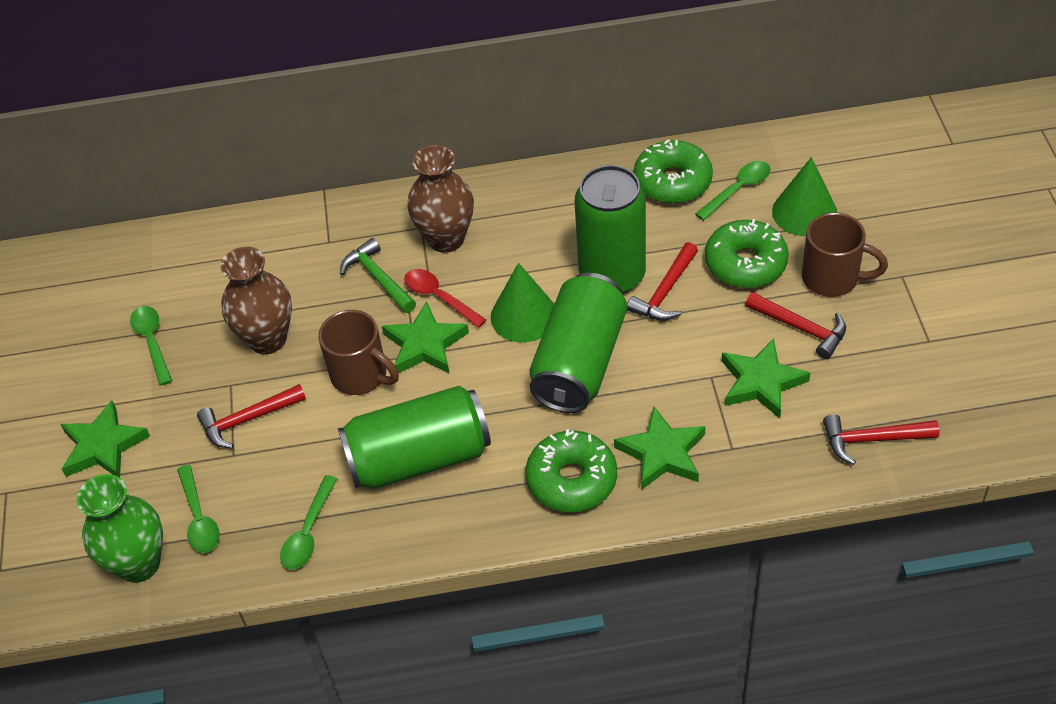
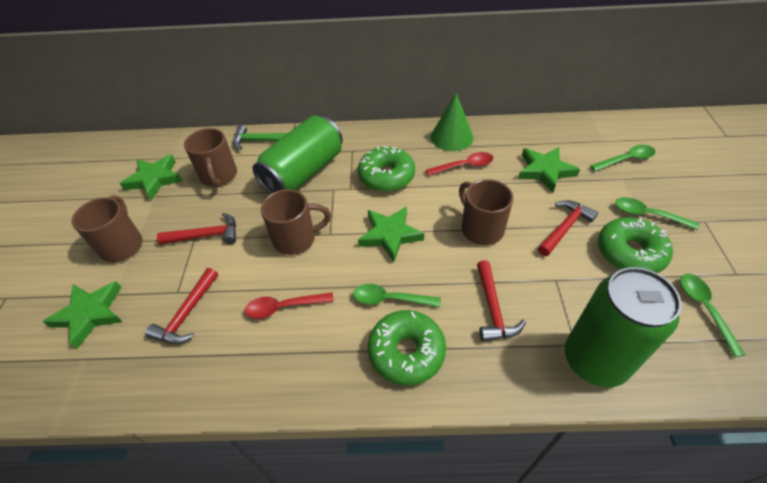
brown mug: 2 -> 4
brown vase: 2 -> 0
green can: 3 -> 2
green cone: 2 -> 1
green vase: 1 -> 0
red spoon: 1 -> 2

